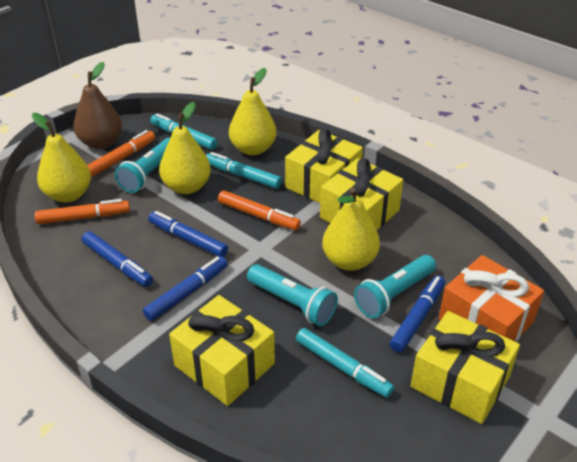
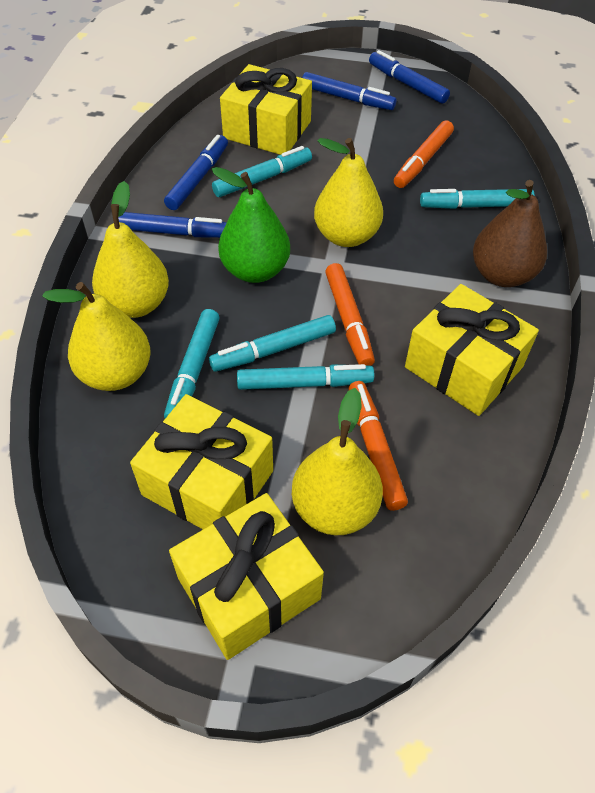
green pear: 0 -> 1
orange gift: 1 -> 0
turquoise flashlight: 3 -> 0
turquoise marker: 3 -> 5

